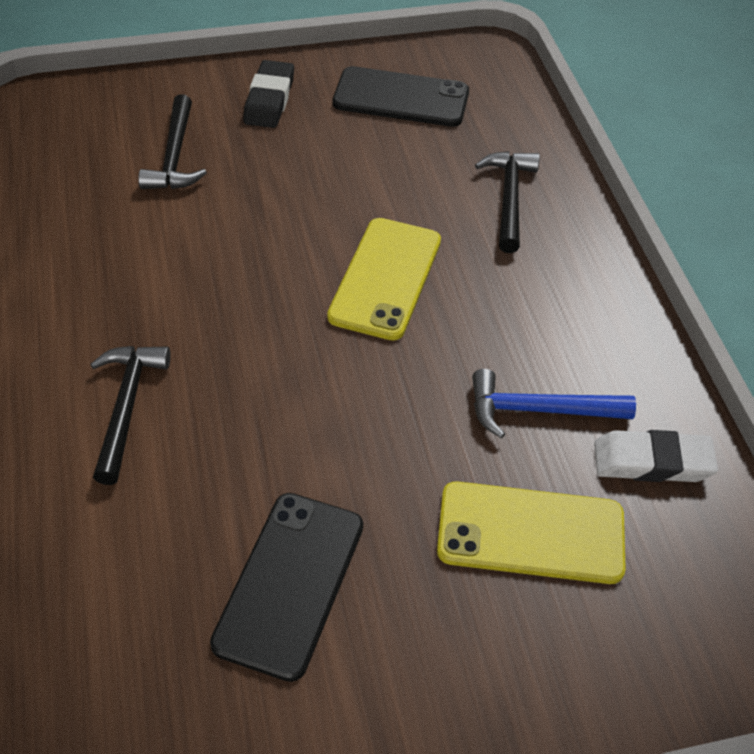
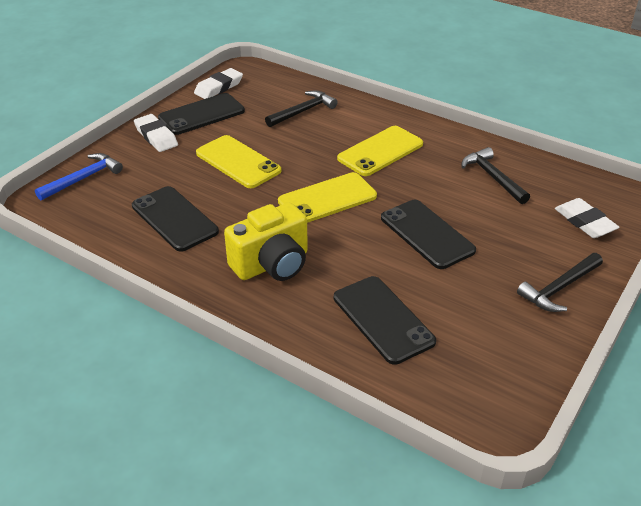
black eraser: 1 -> 0
black phone: 2 -> 4
white eraser: 1 -> 3
yellow camera: 0 -> 1
yellow phone: 2 -> 3

